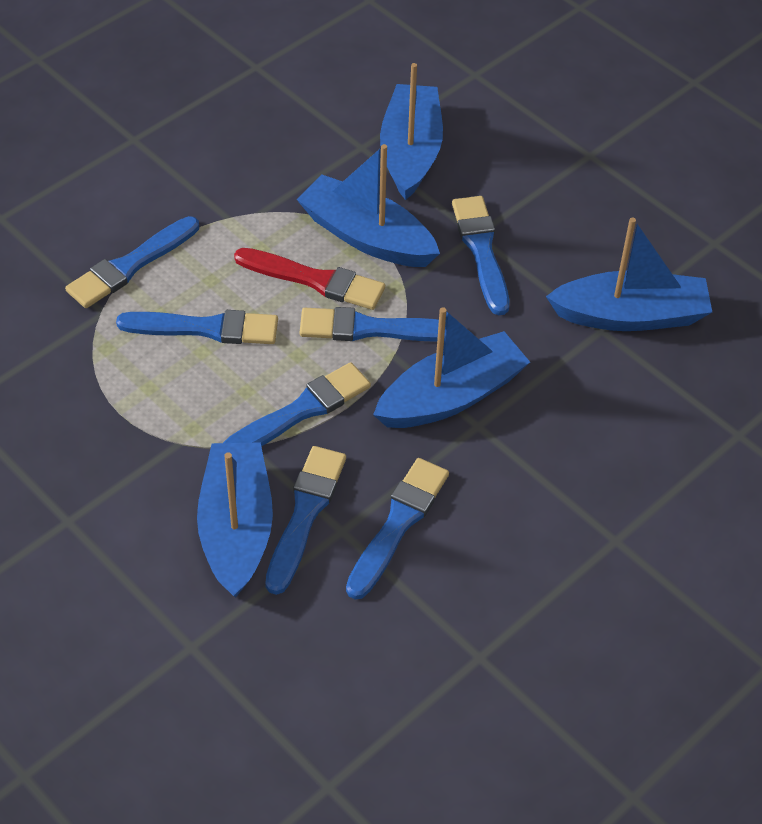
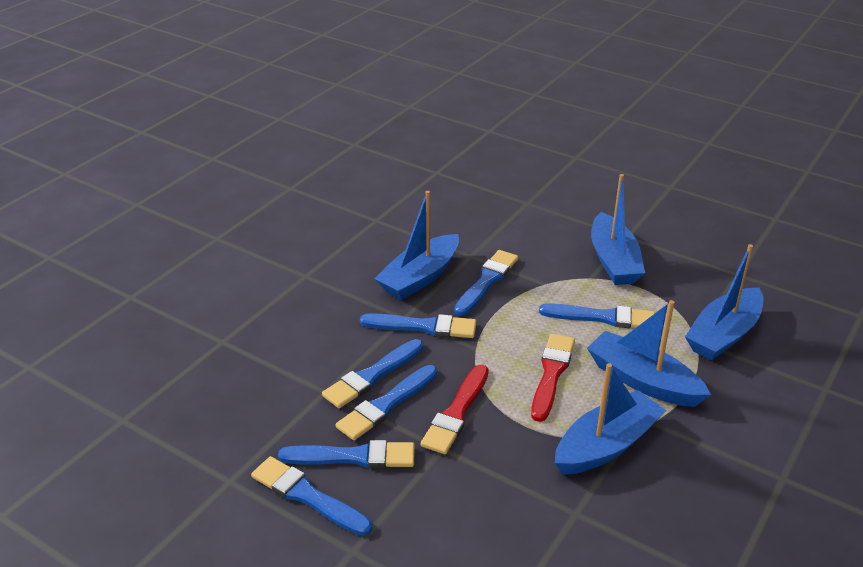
red brush: 1 -> 2

